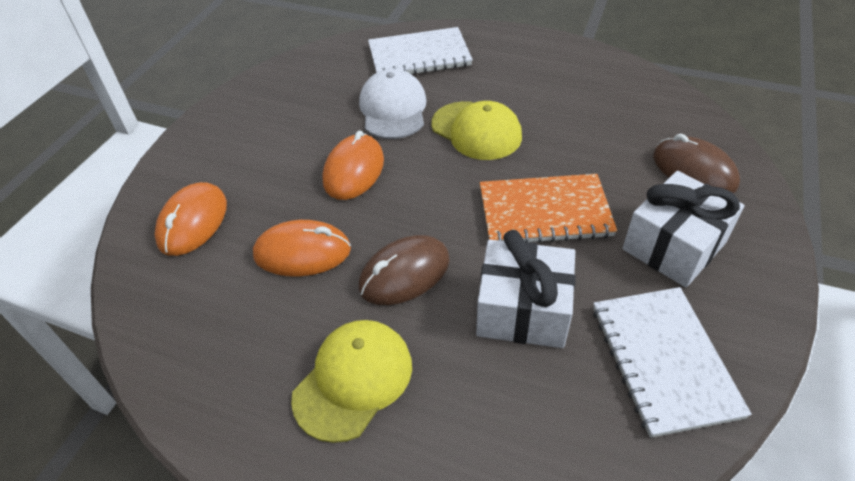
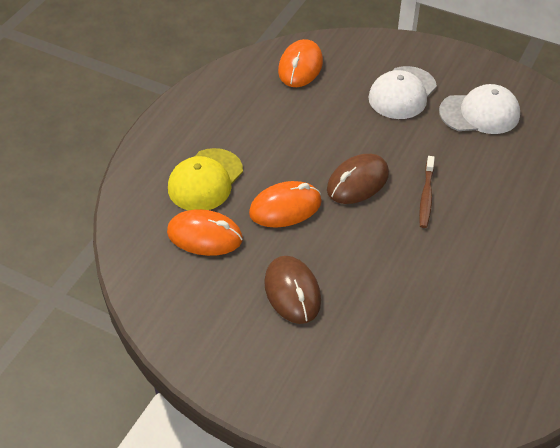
brown toothbrush: 0 -> 1
orange notebook: 1 -> 0
white cap: 1 -> 2
white gift: 2 -> 0
white notebook: 2 -> 0
yellow cap: 2 -> 1

